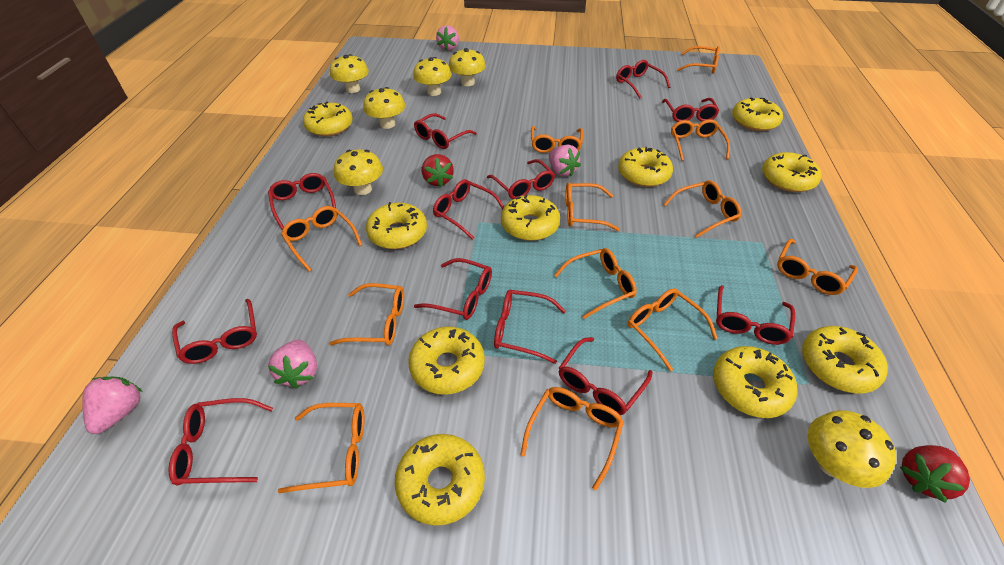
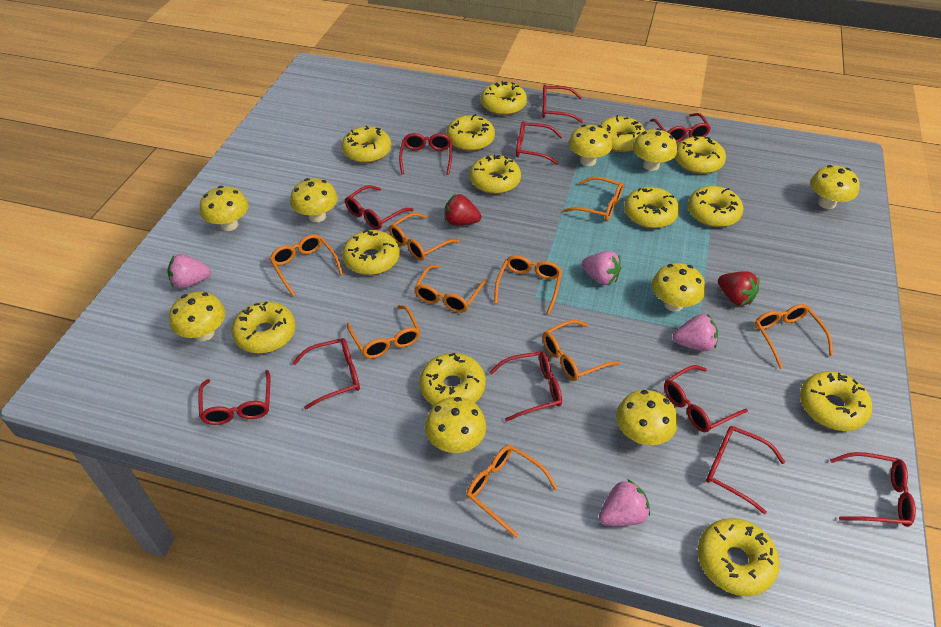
orange glasses: 12 -> 9
red glasses: 12 -> 11
yellow donut: 10 -> 13
yellow mushroom: 6 -> 9

